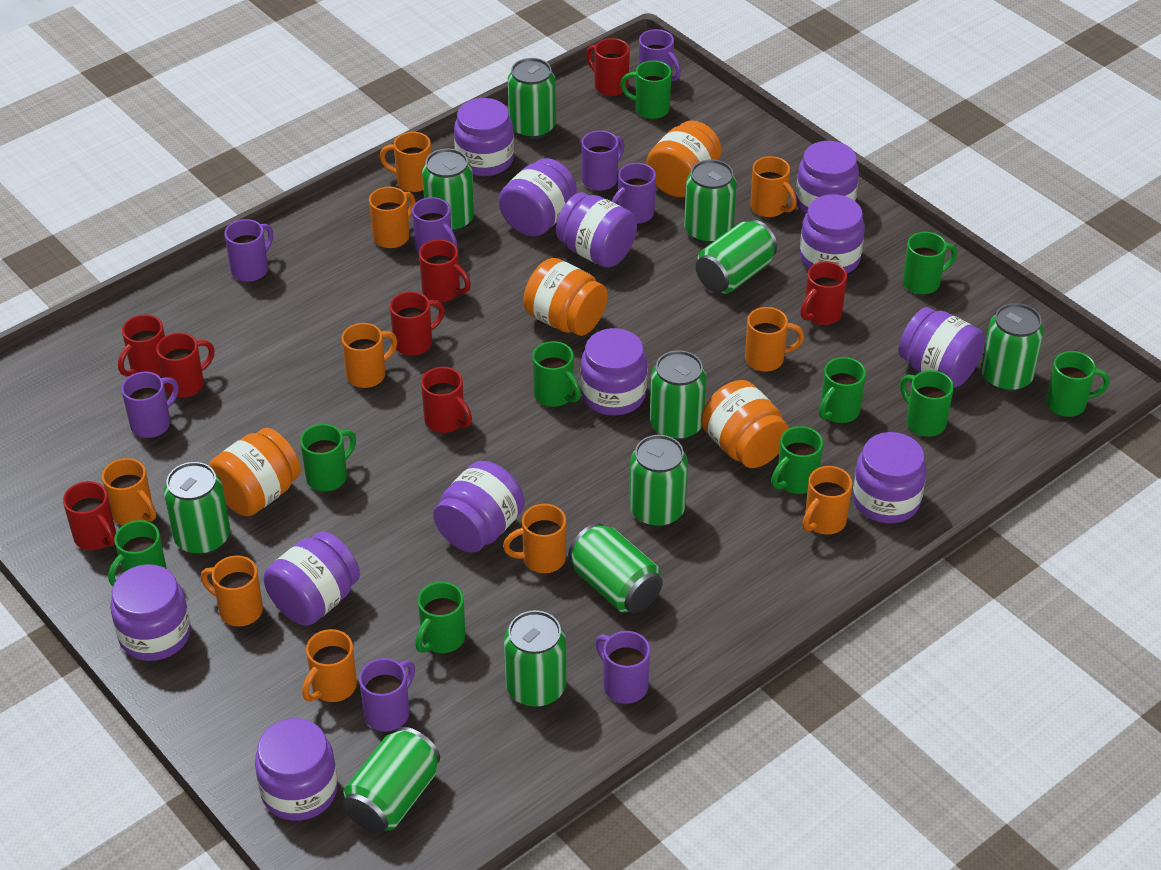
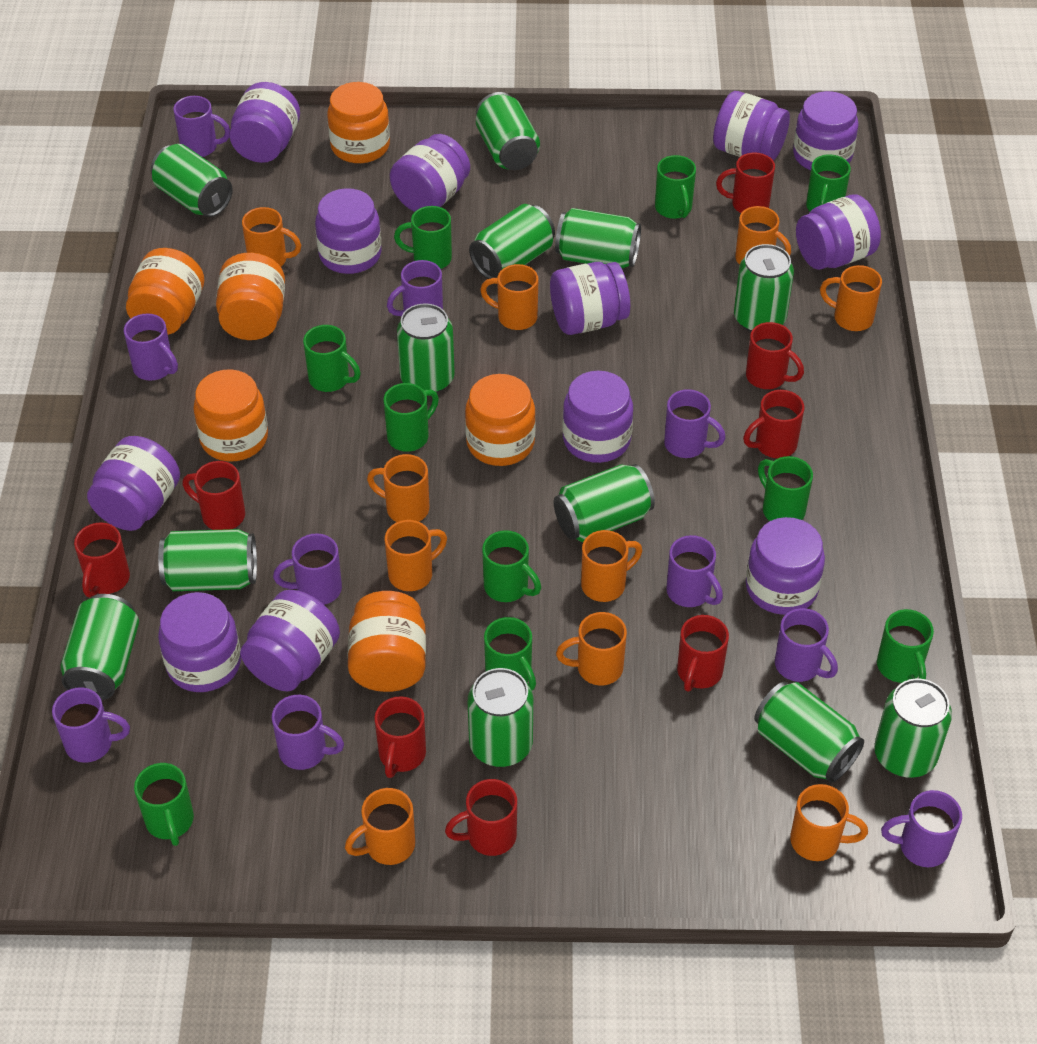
green can: 11 -> 12
orange jar: 4 -> 6
purple mug: 8 -> 10

